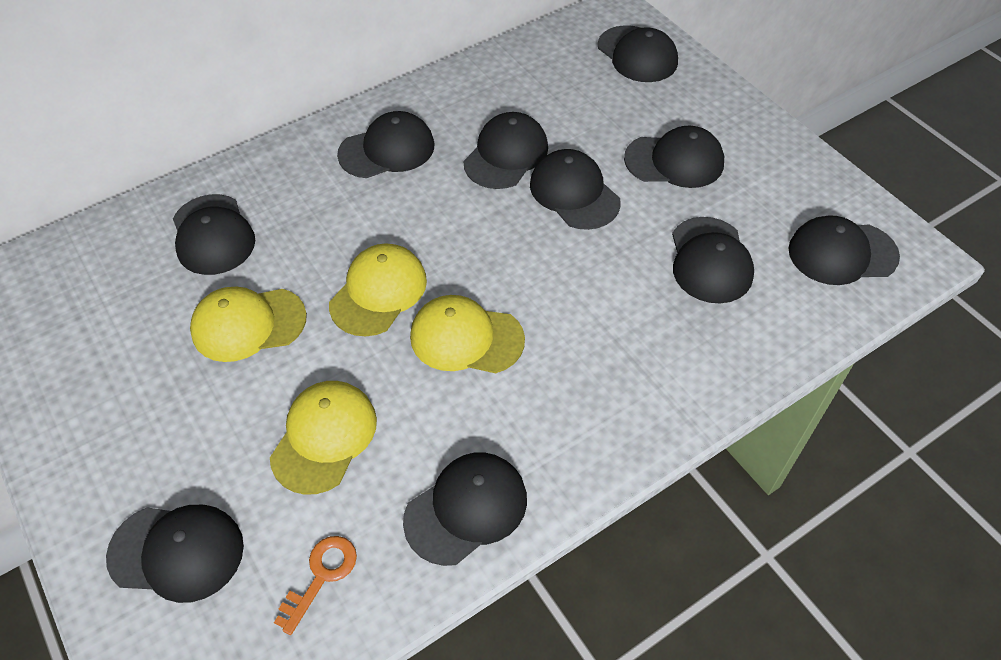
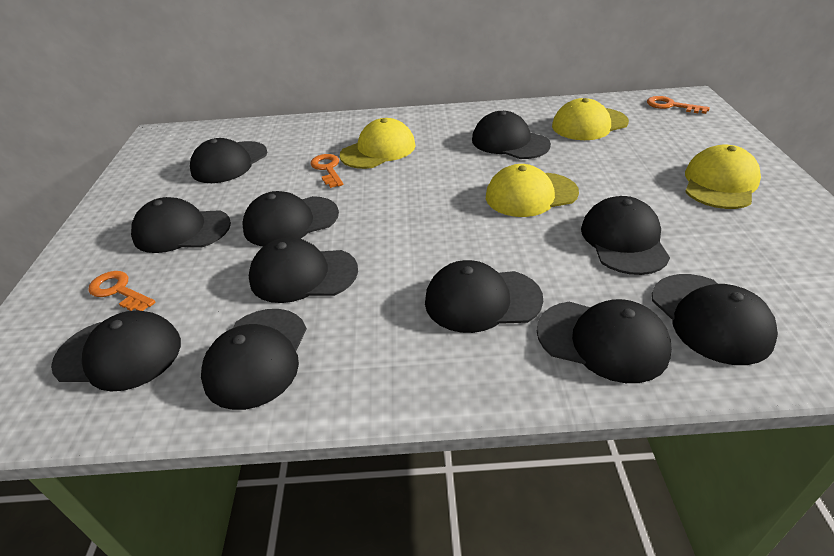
black cap: 10 -> 11
orange key: 1 -> 3

